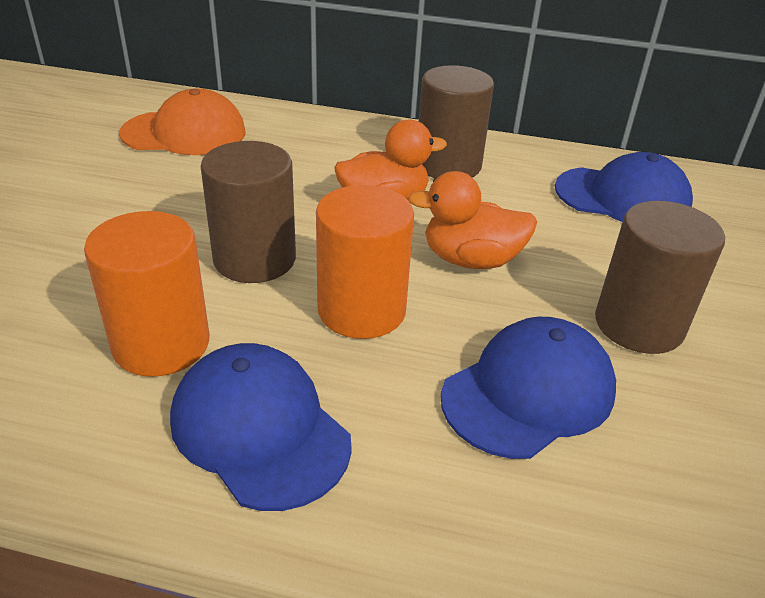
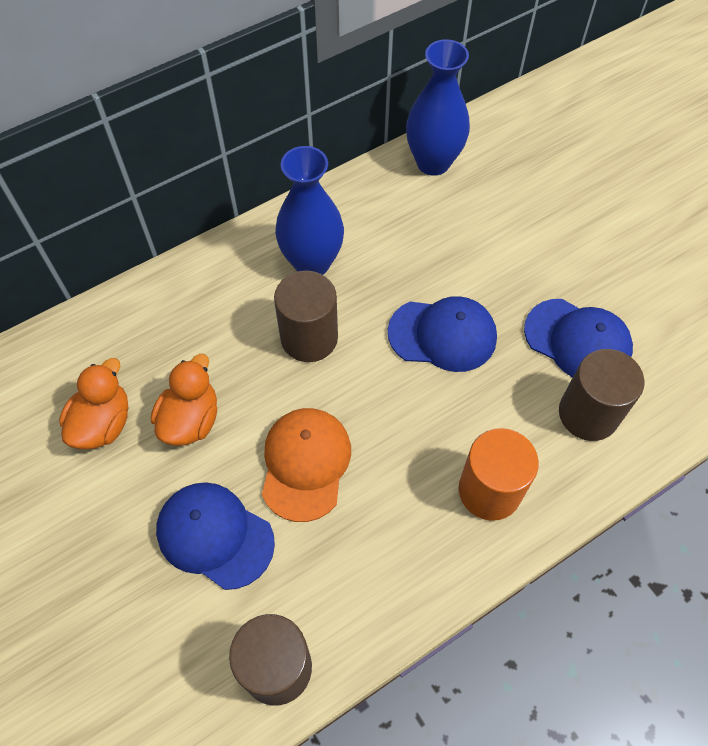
blue vase: 0 -> 2
orange cylinder: 2 -> 1

